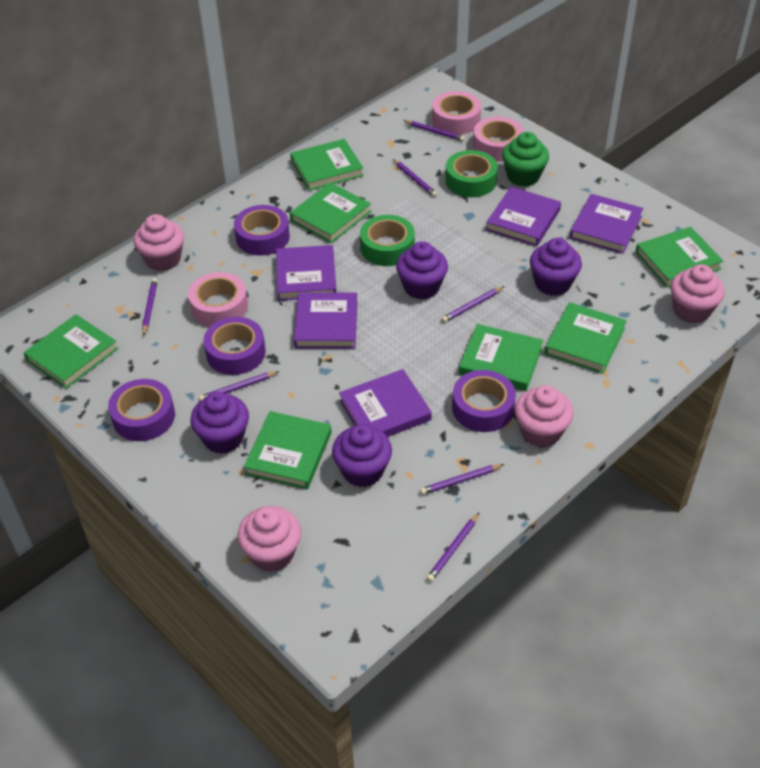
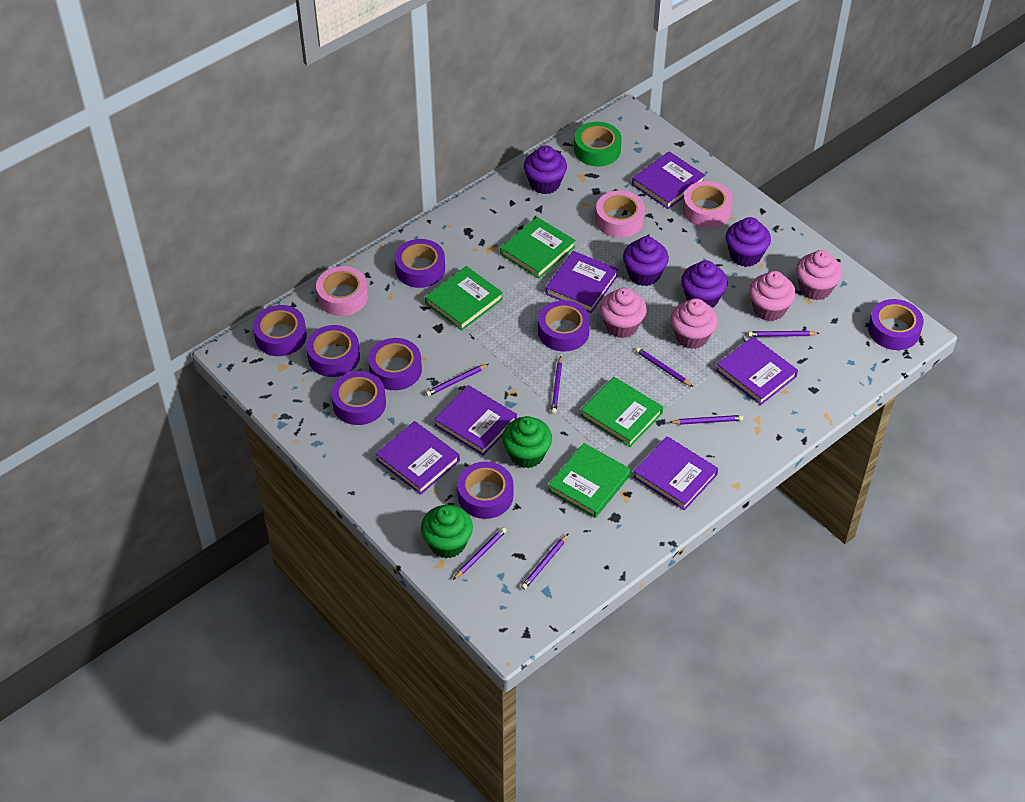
green book: 7 -> 4
green cupcake: 1 -> 2
green tape: 2 -> 1
purple book: 5 -> 6
purple tape: 4 -> 8

